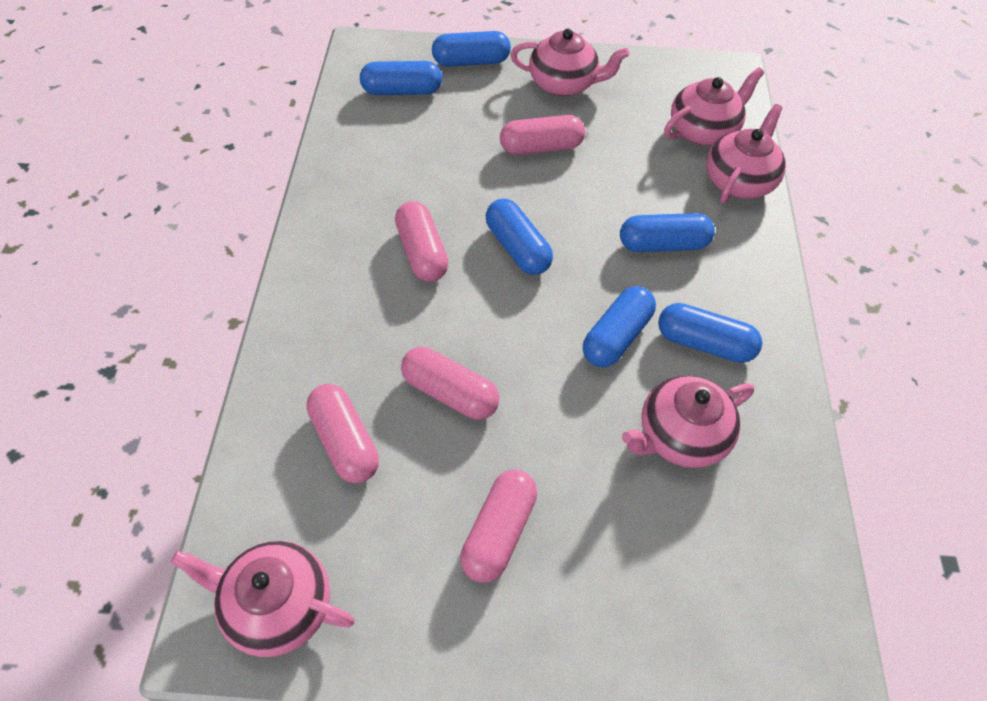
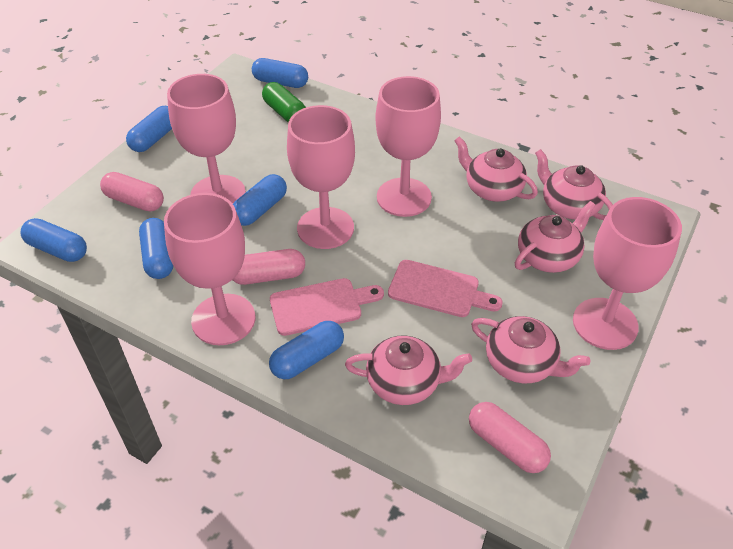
green capsule: 0 -> 1
pink capsule: 5 -> 3
pink cutting board: 0 -> 2
pink goblet: 0 -> 5

